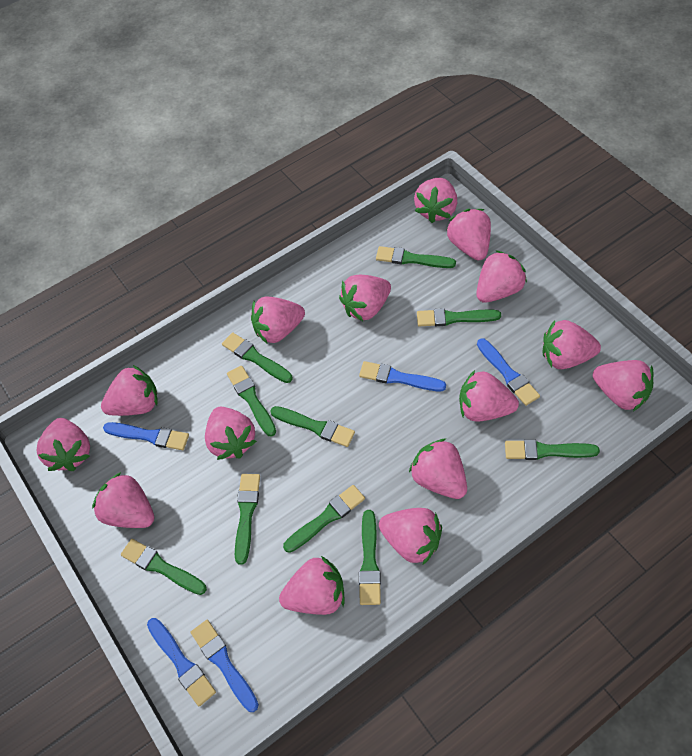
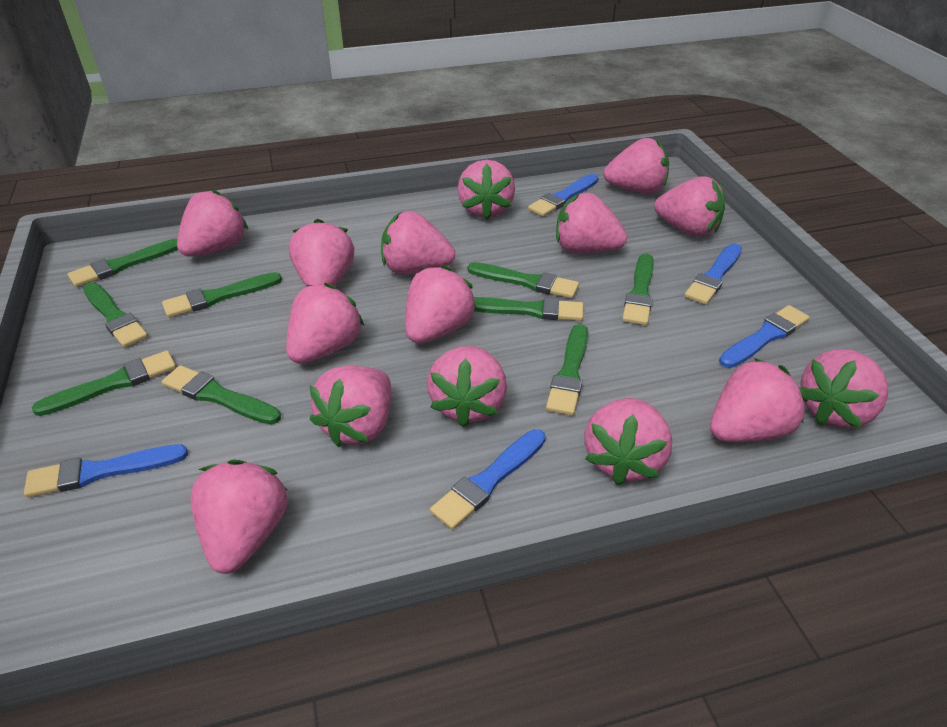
green brush: 10 -> 9

